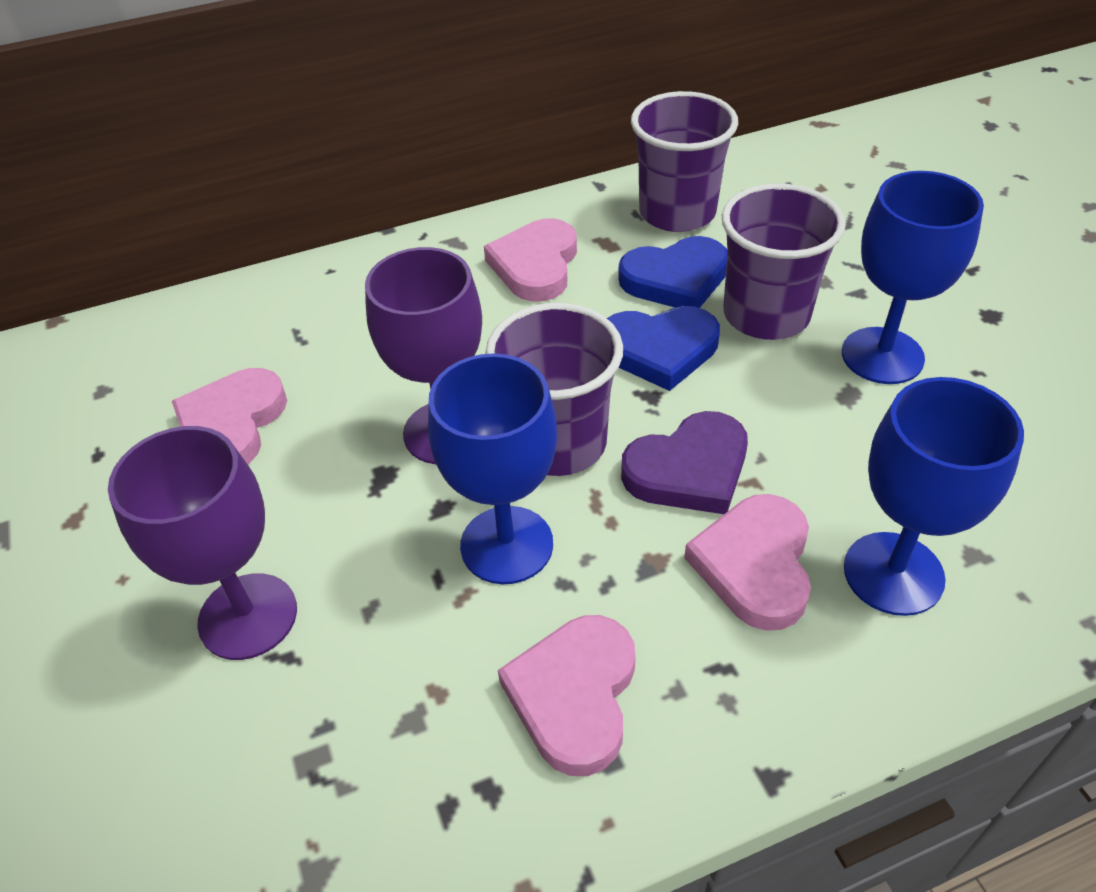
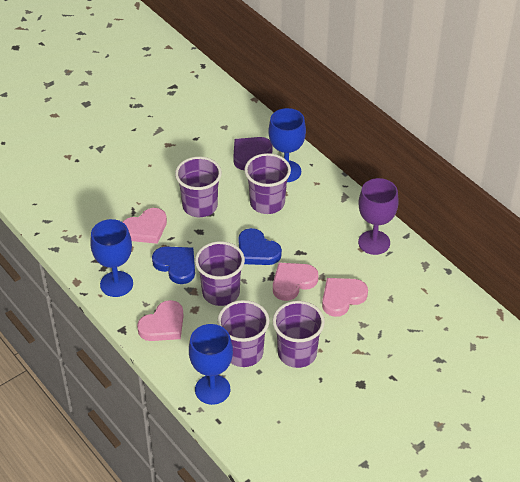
purple cup: 3 -> 5
purple goblet: 2 -> 1

